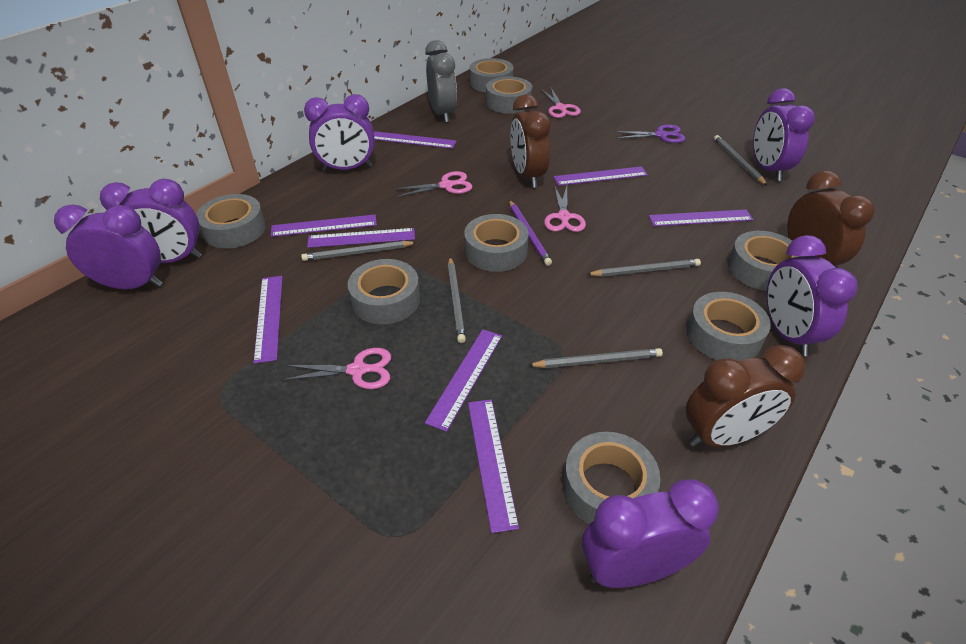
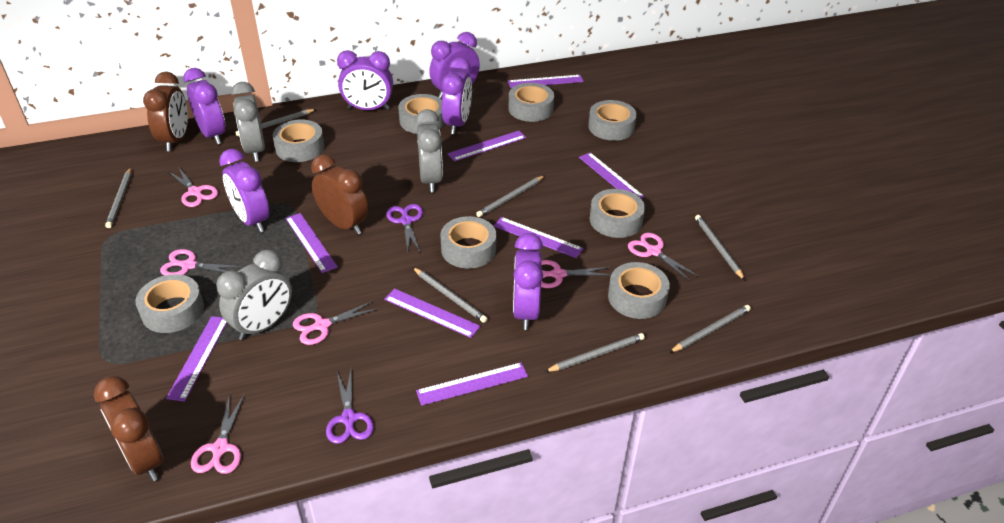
grey clock: 1 -> 3
grey pencil: 5 -> 7
pink scissors: 4 -> 6
purple pencil: 1 -> 0
purple scissors: 1 -> 2

